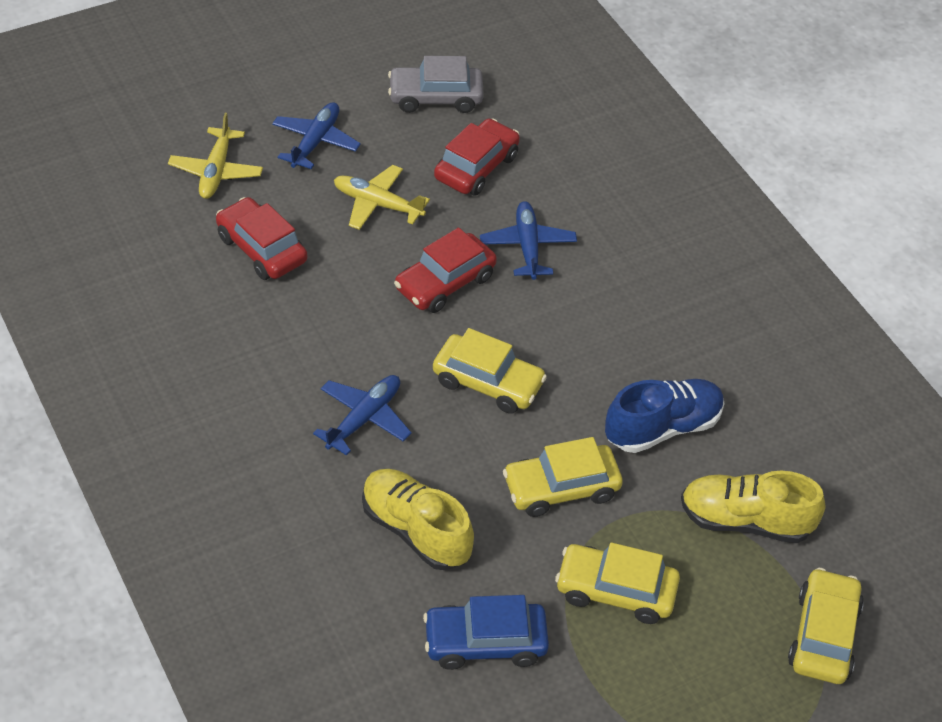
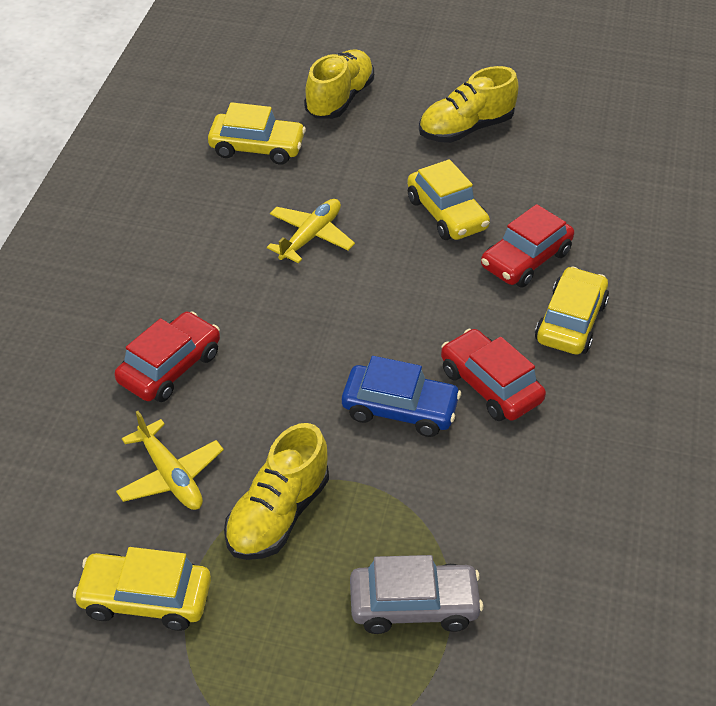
blue plane: 3 -> 0
blue shoe: 1 -> 0
yellow shoe: 2 -> 3

